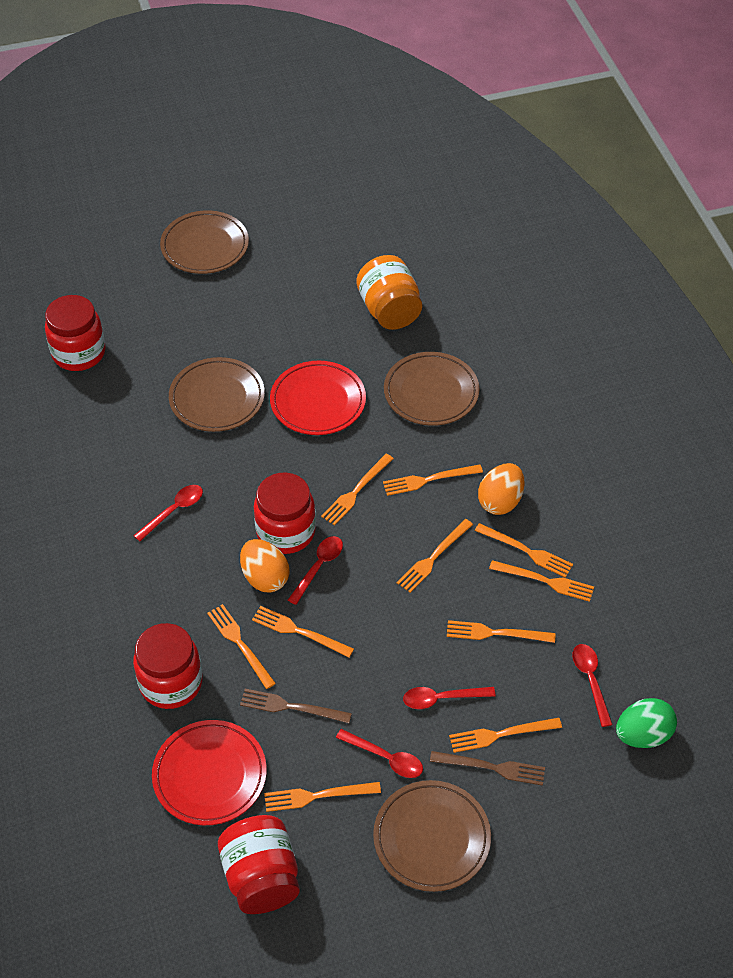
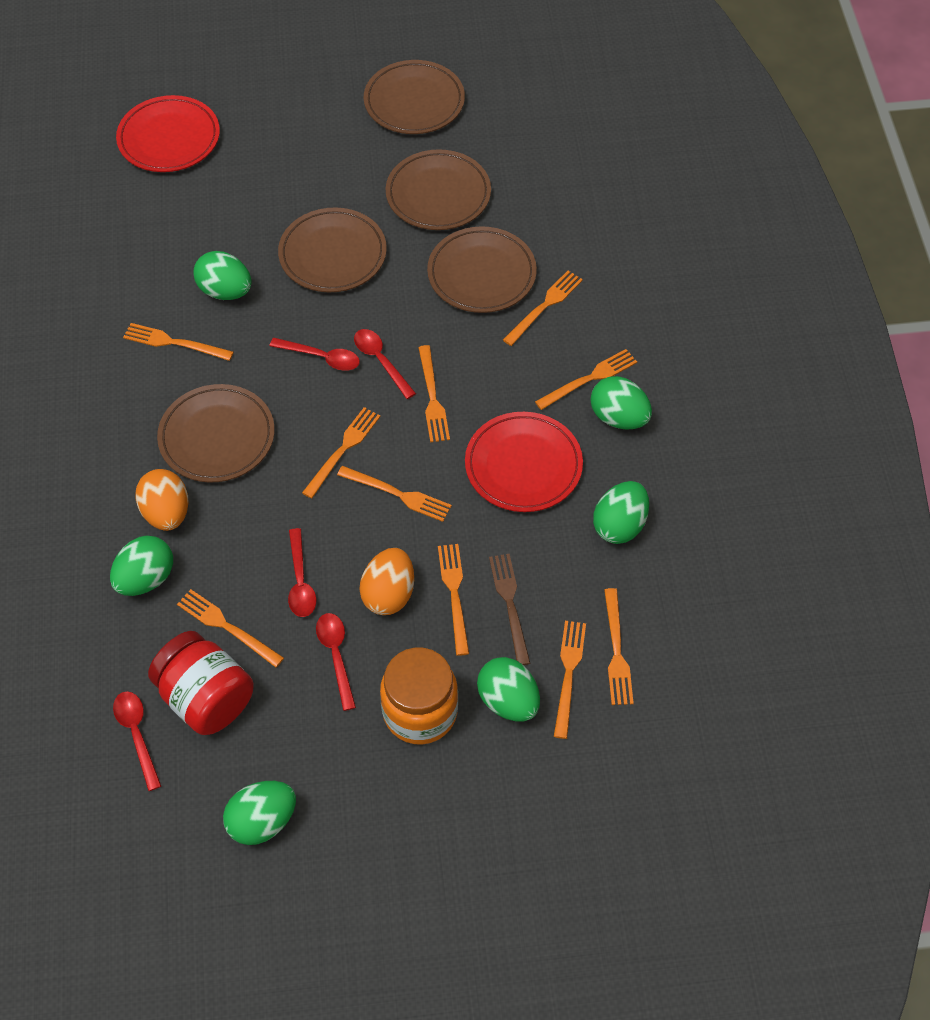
brown fork: 2 -> 1
brown plate: 4 -> 5
green egg: 1 -> 6
red jar: 4 -> 1

